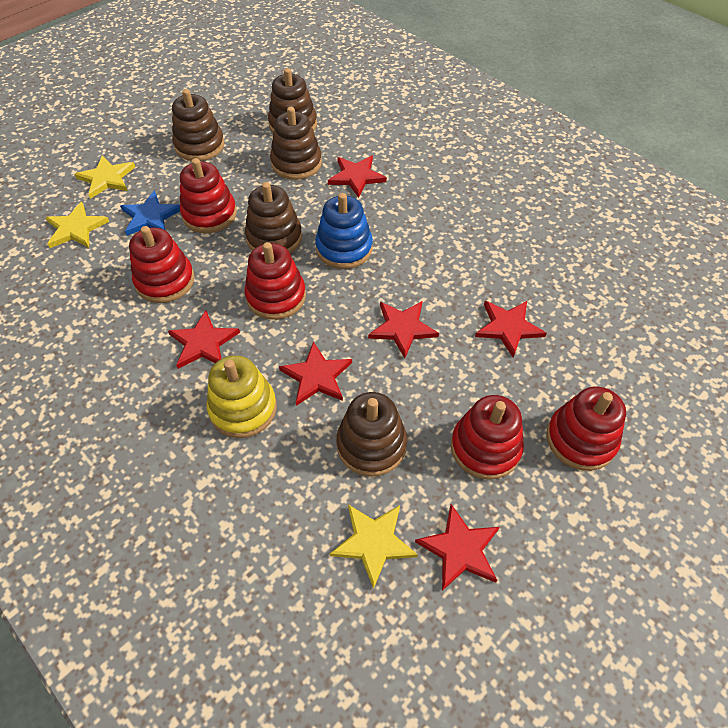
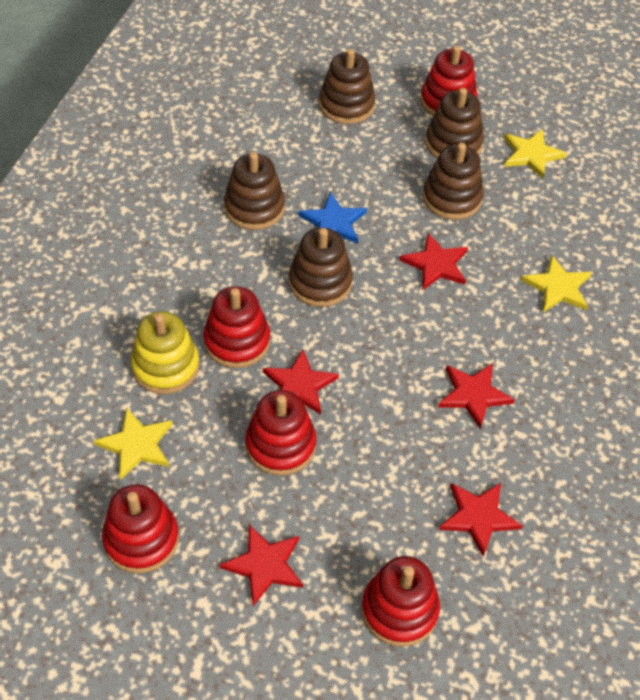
blue stacking toy: 1 -> 0
red star: 6 -> 5

